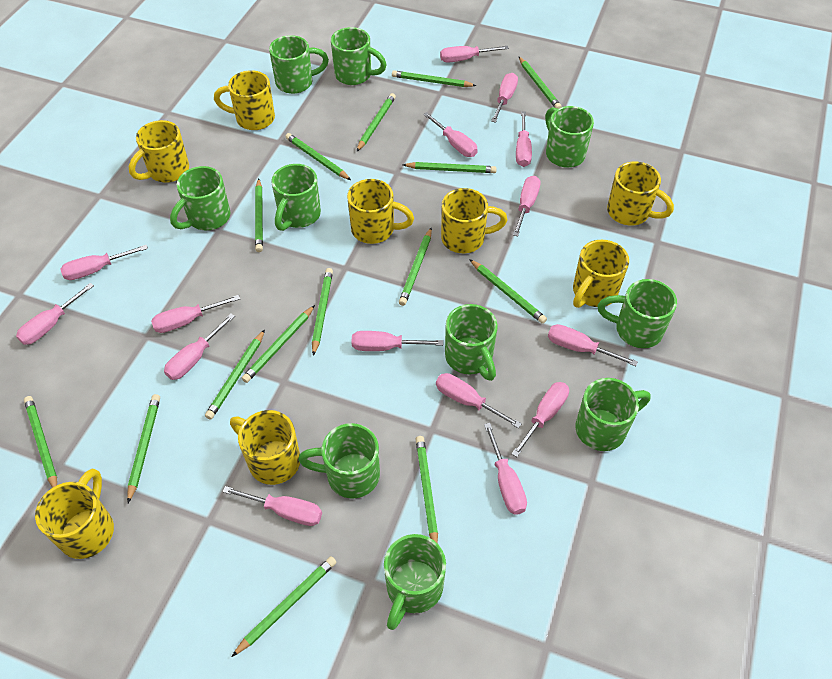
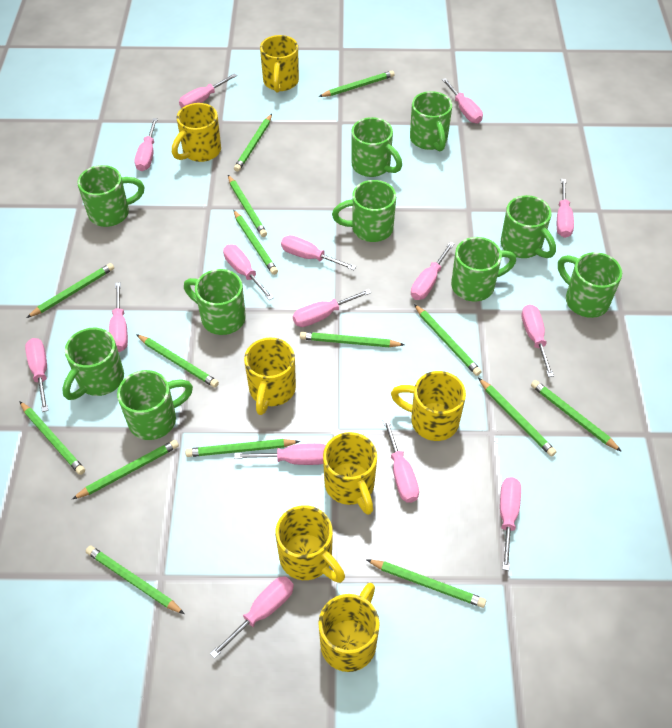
yellow mug: 8 -> 7

